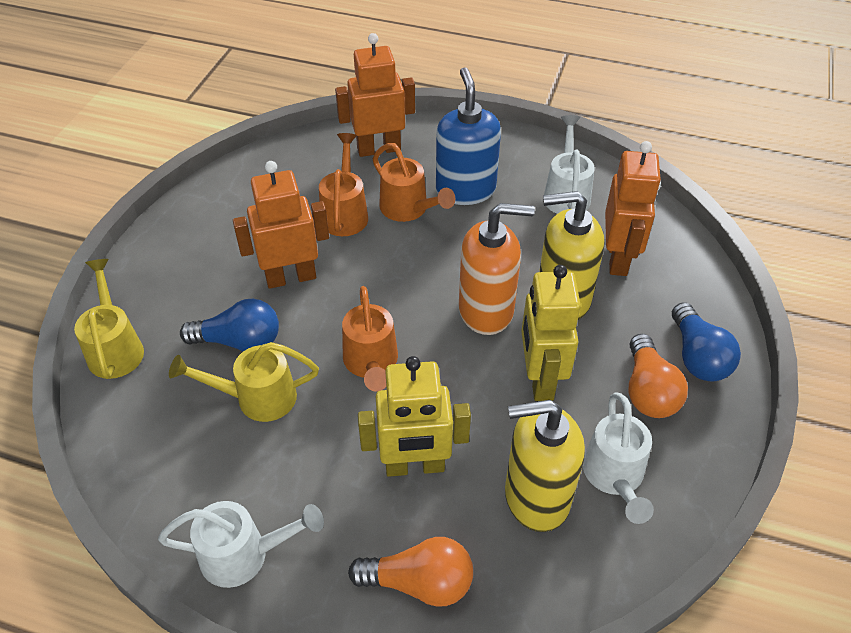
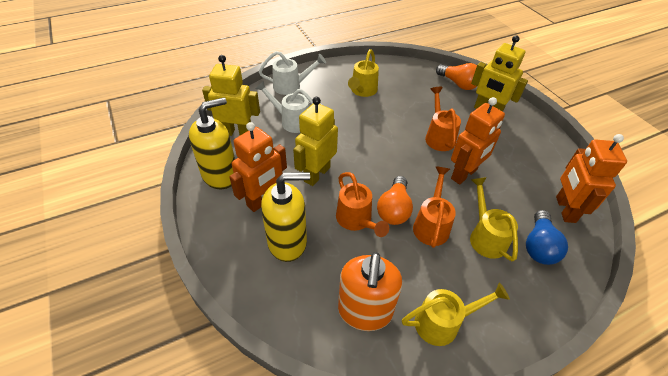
blue light bulb: 2 -> 1
blue soap dispenser: 1 -> 0
white watering can: 3 -> 2
yellow robot: 2 -> 3
yellow watering can: 2 -> 3

